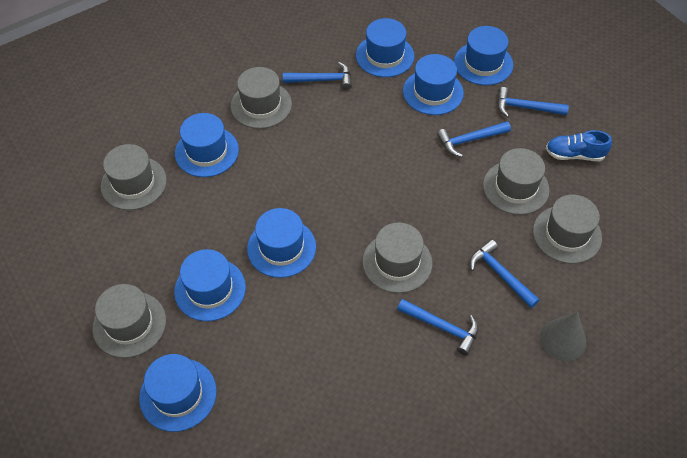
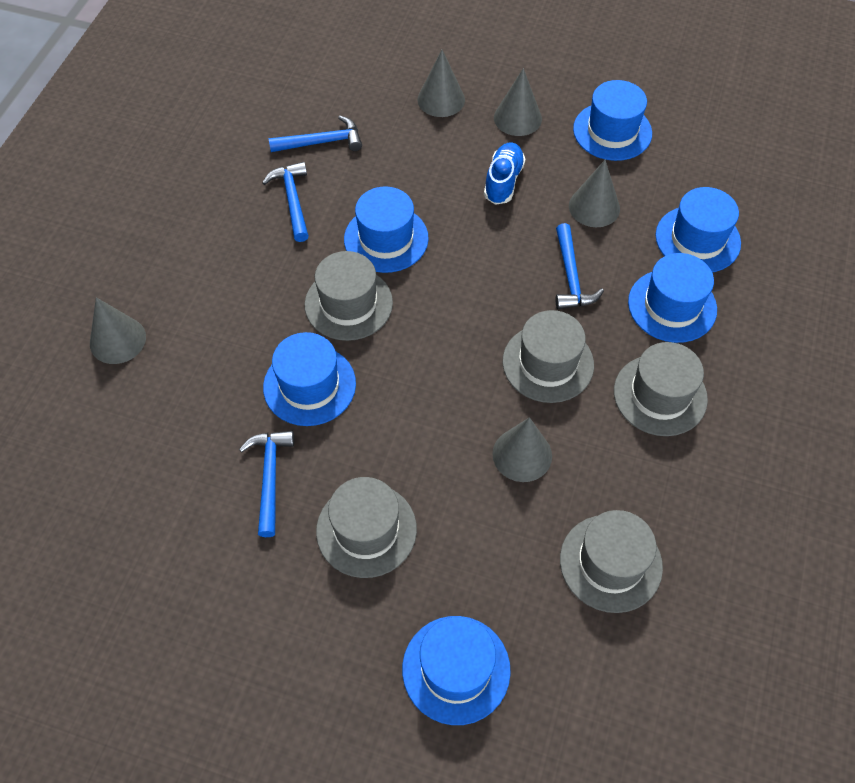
blue hammer: 5 -> 4
blue hat: 7 -> 6
grey cone: 1 -> 5
grey hat: 6 -> 5

